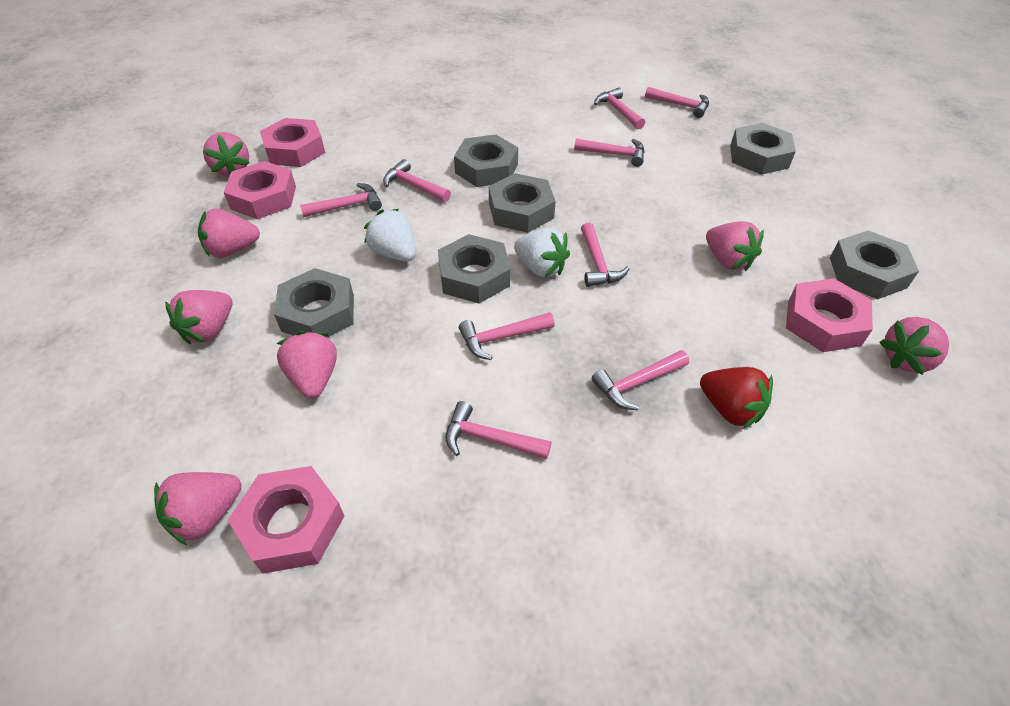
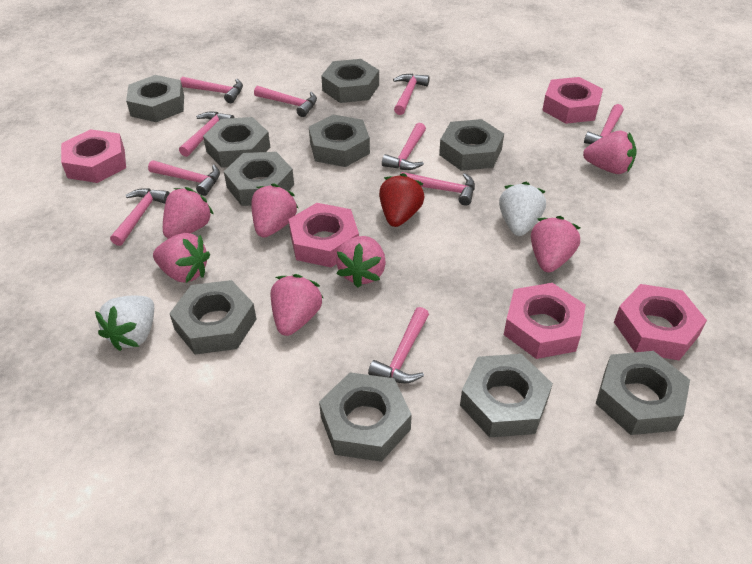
grey nut: 6 -> 10
pink hammer: 9 -> 10
pink nut: 4 -> 5

